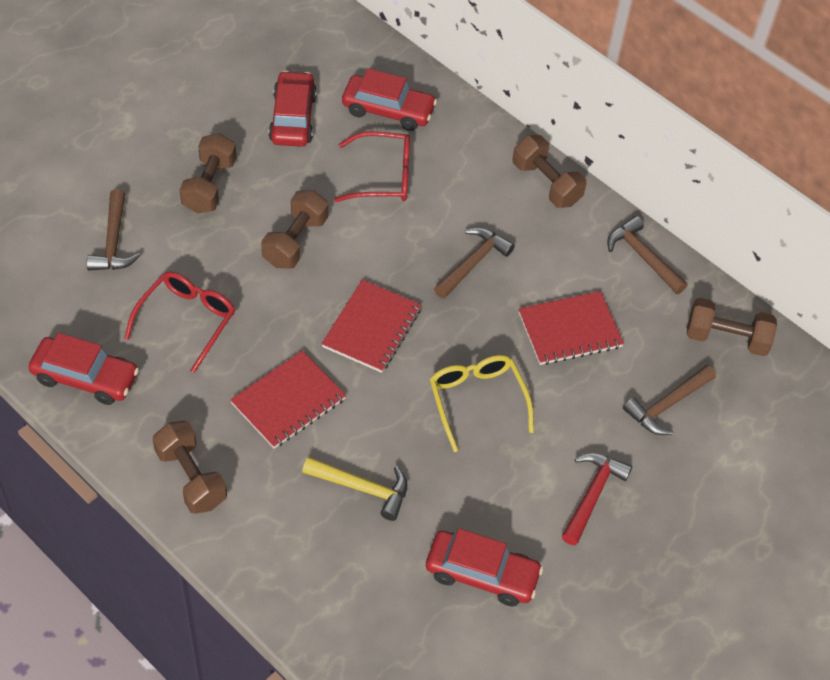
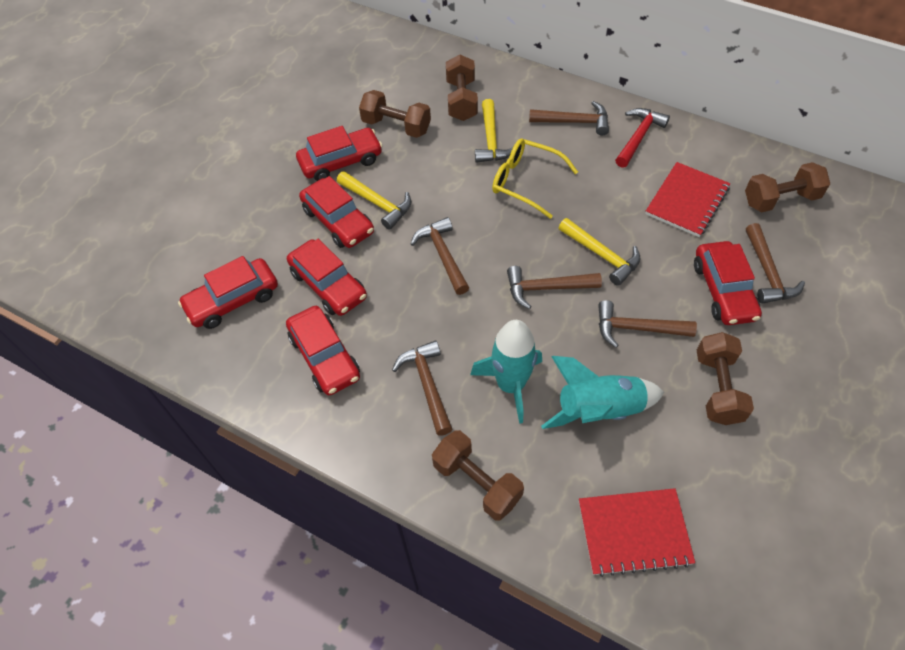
brown hammer: 4 -> 6
red car: 4 -> 6
red glasses: 2 -> 0
red notebook: 3 -> 2
turquoise rocket: 0 -> 2
yellow hammer: 1 -> 3

